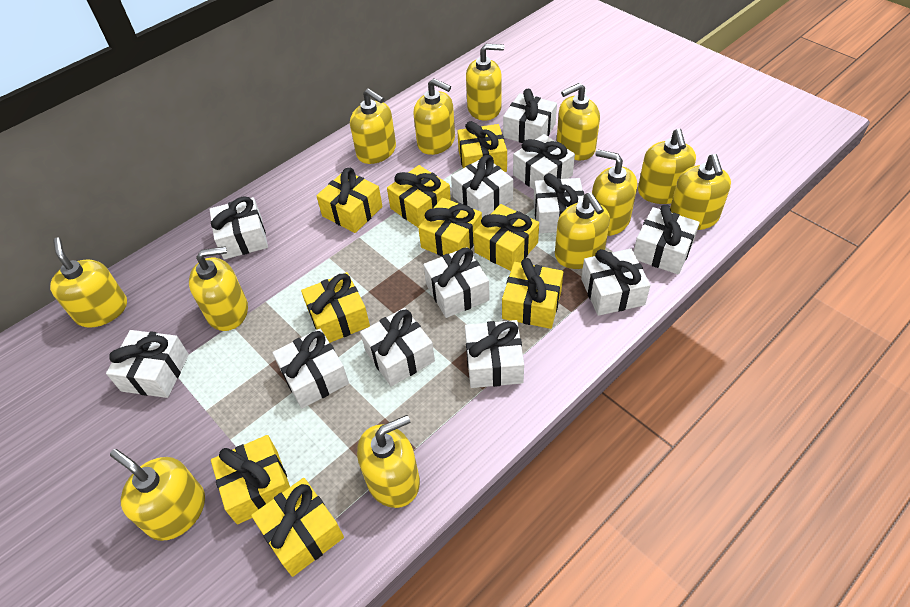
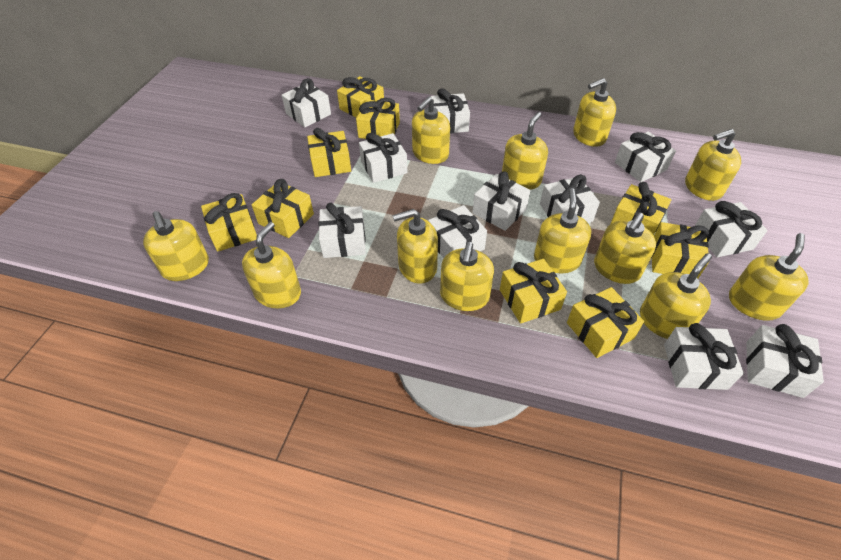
white gift: 12 -> 11

